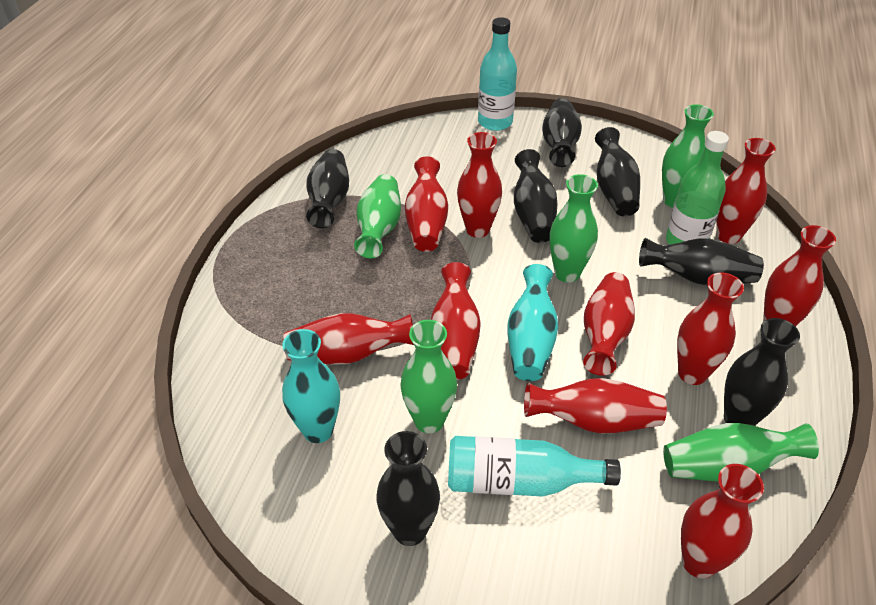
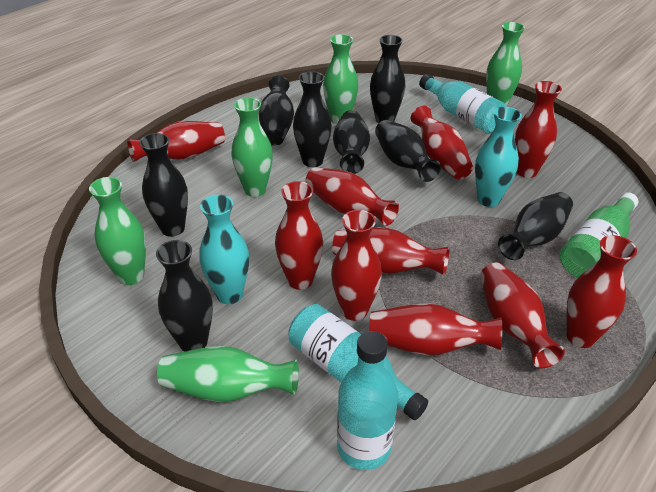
black vase: 7 -> 8
turquoise bottle: 2 -> 3

